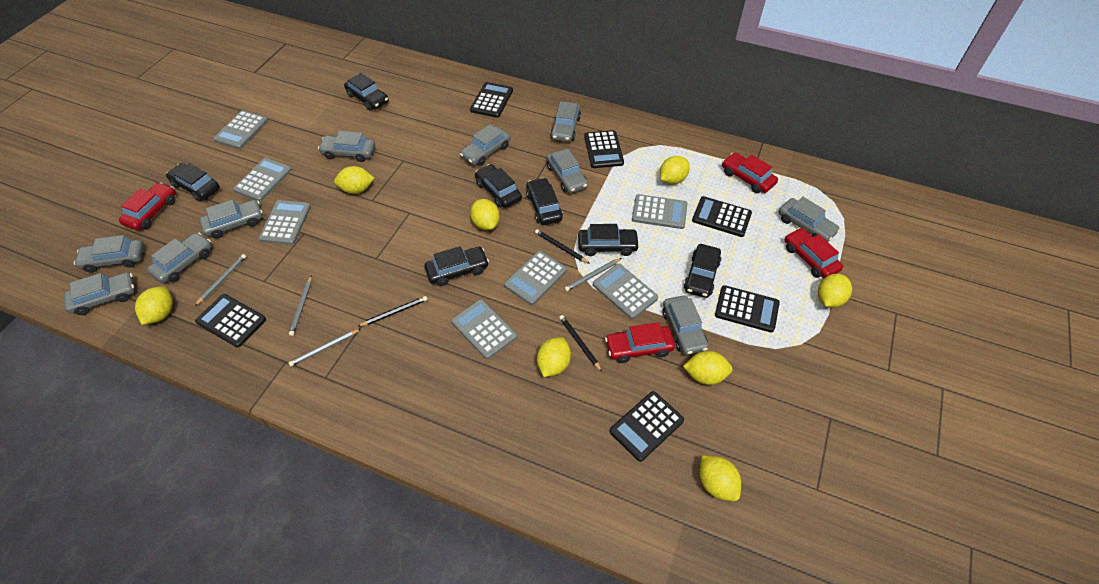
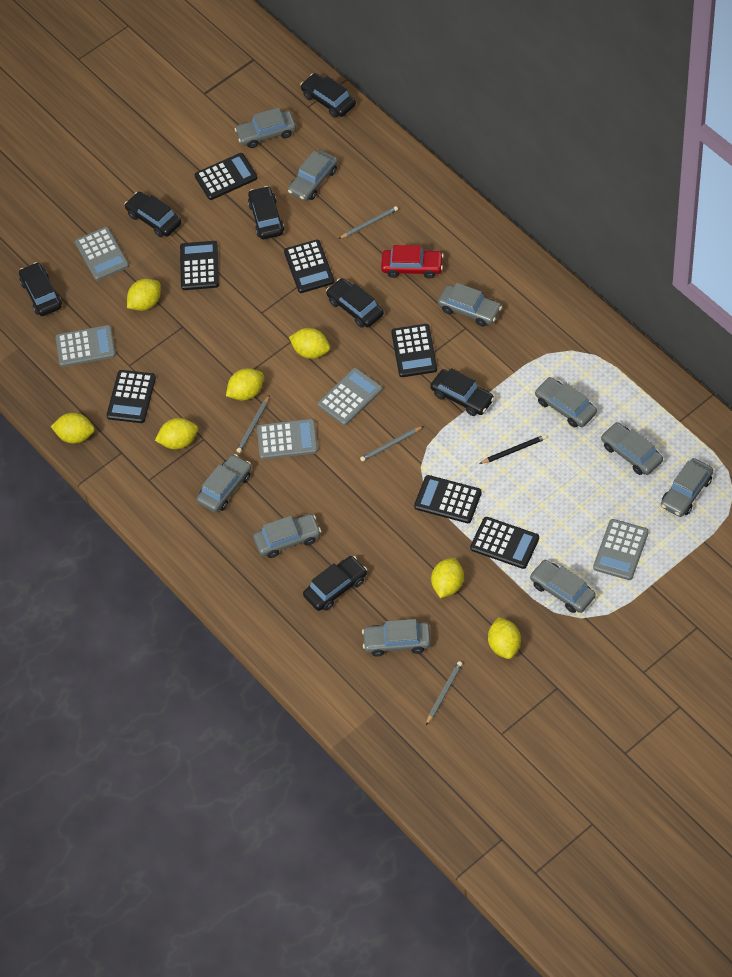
black calculator: 6 -> 7
black pencil: 3 -> 1
grey calculator: 7 -> 5
red car: 4 -> 1
yellow lemon: 8 -> 7

